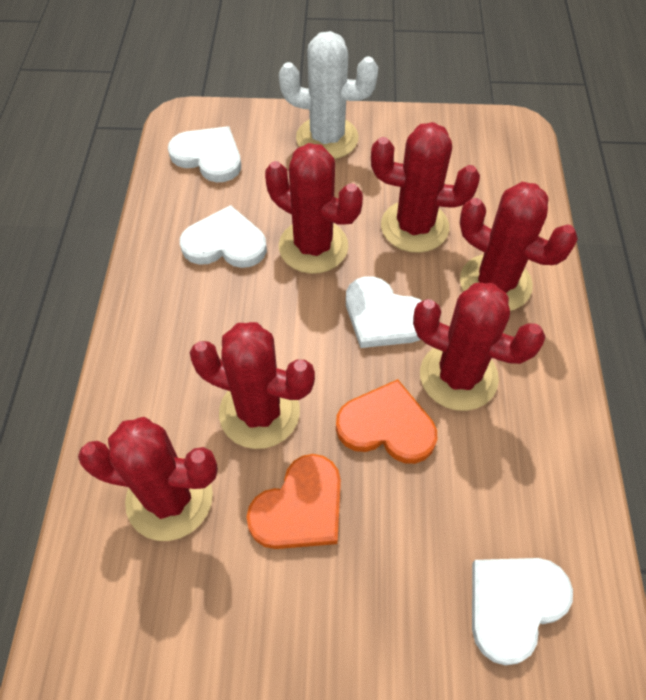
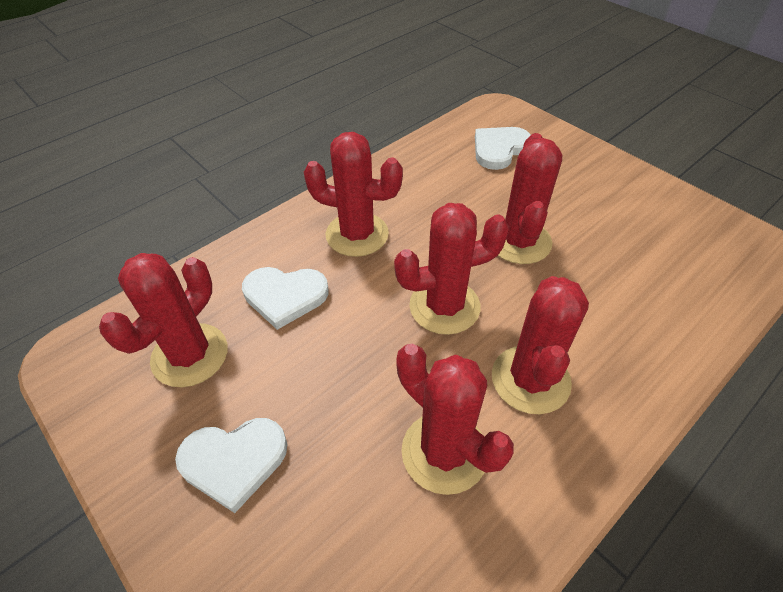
orange heart: 2 -> 0
white cactus: 1 -> 0
white heart: 4 -> 3

